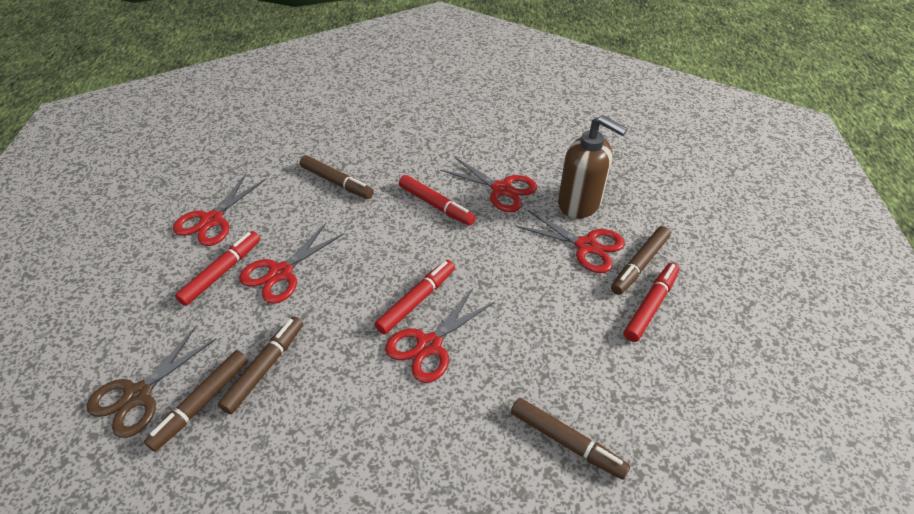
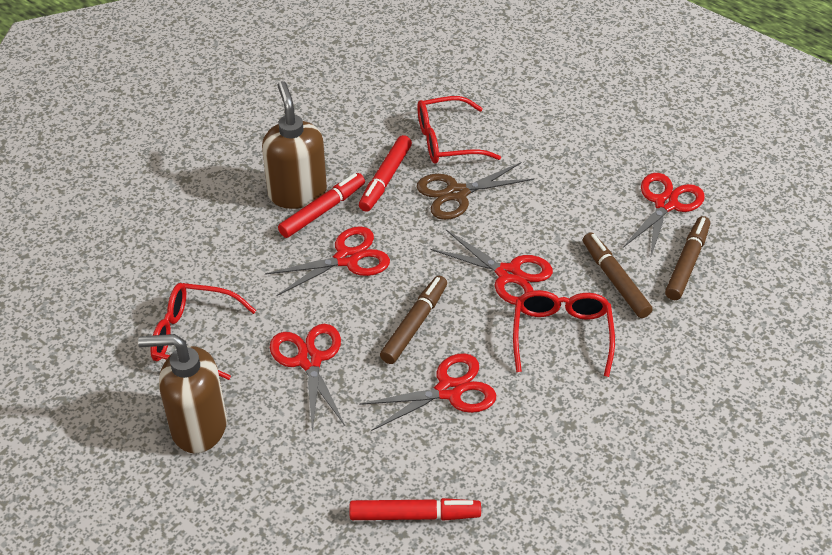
brown marker: 5 -> 3
brown soap dispenser: 1 -> 2
red glasses: 0 -> 3
red marker: 4 -> 3

